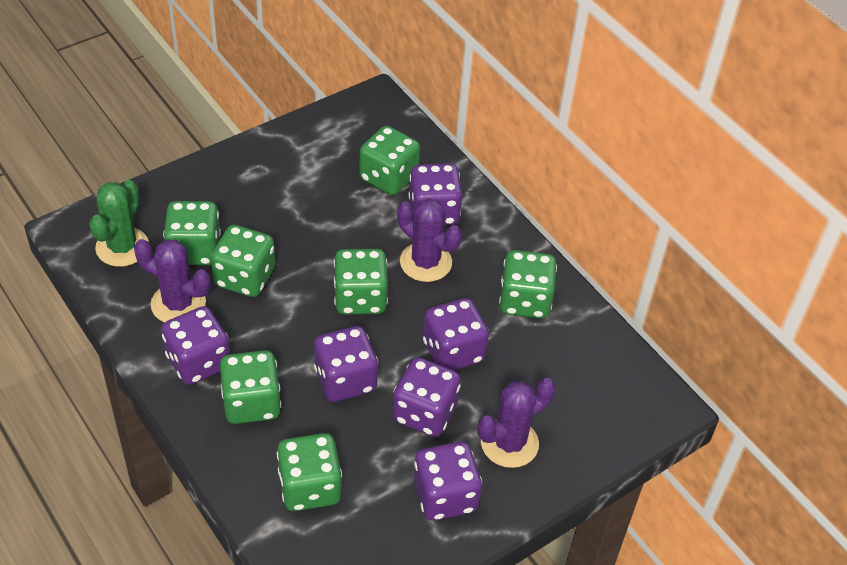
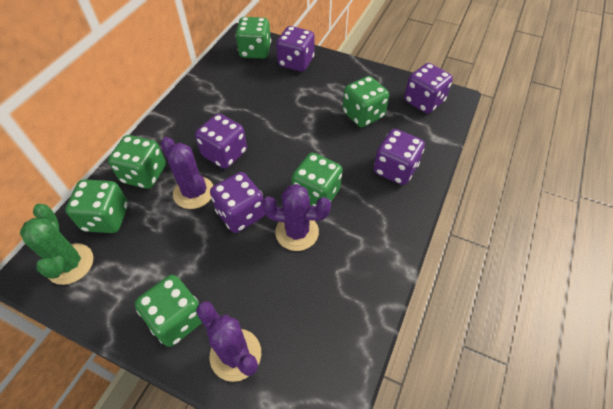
green dice: 7 -> 6
purple dice: 6 -> 5

